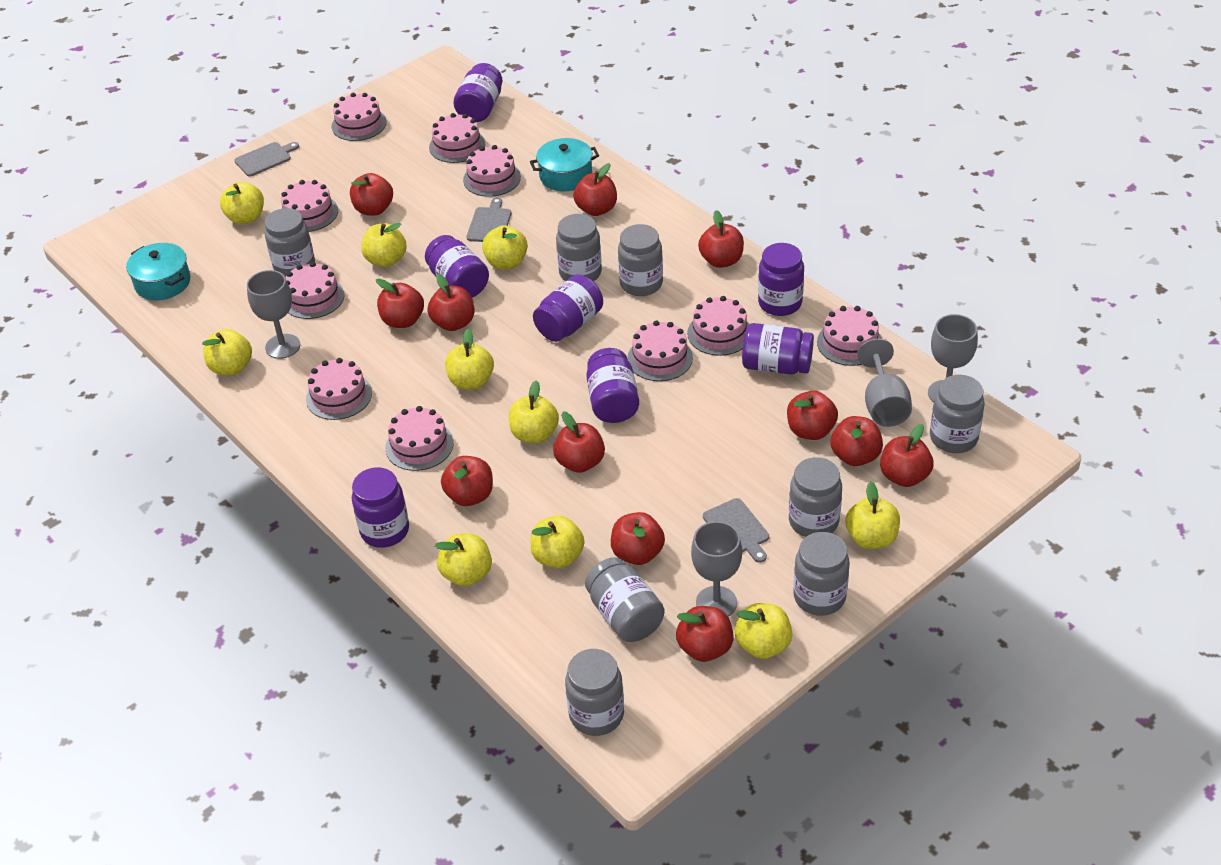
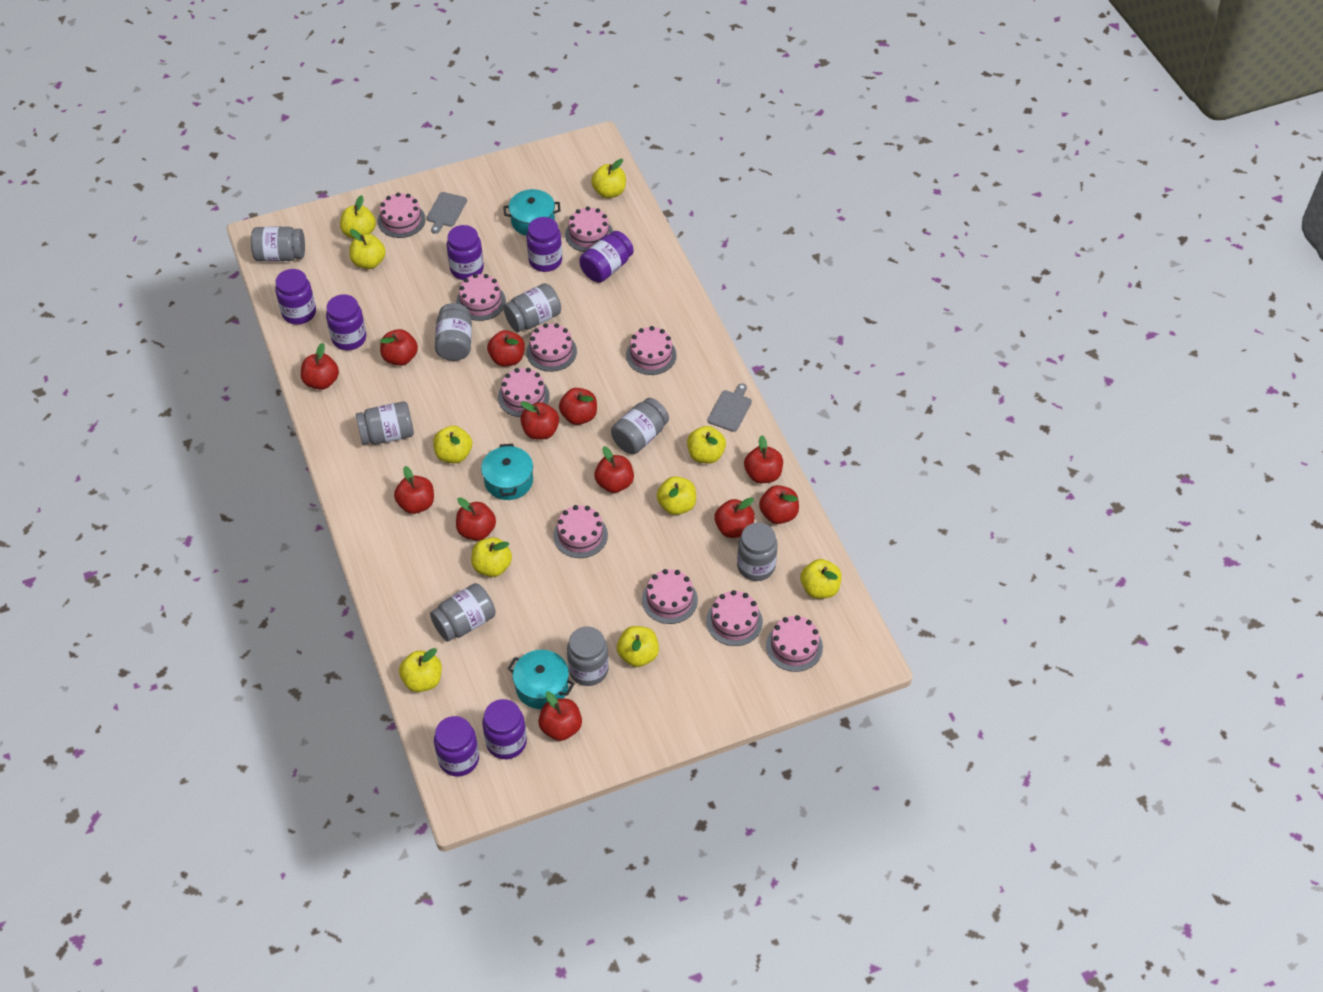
grey cutting board: 3 -> 2
grey goblet: 4 -> 0
turquoise pot: 2 -> 3

